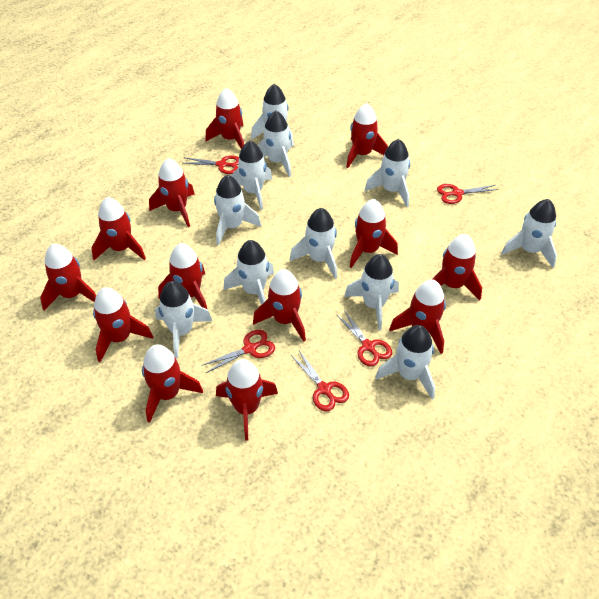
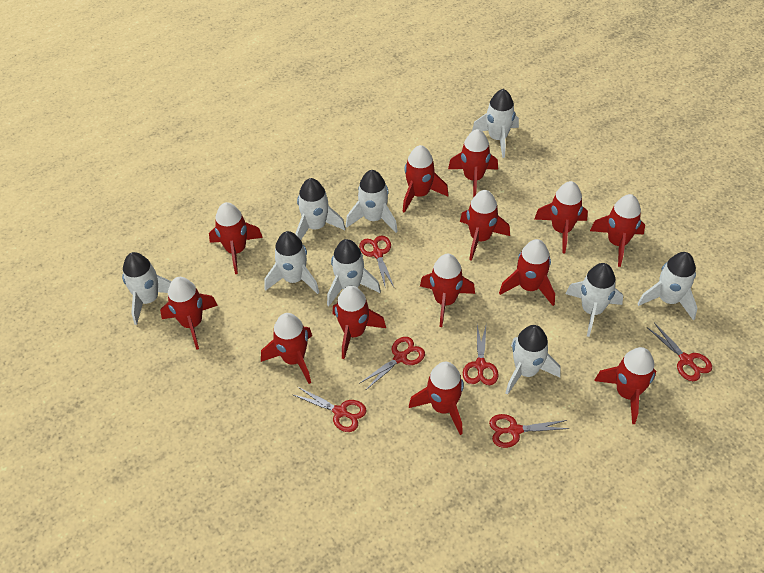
red scissors: 5 -> 6
white rocket: 11 -> 9

